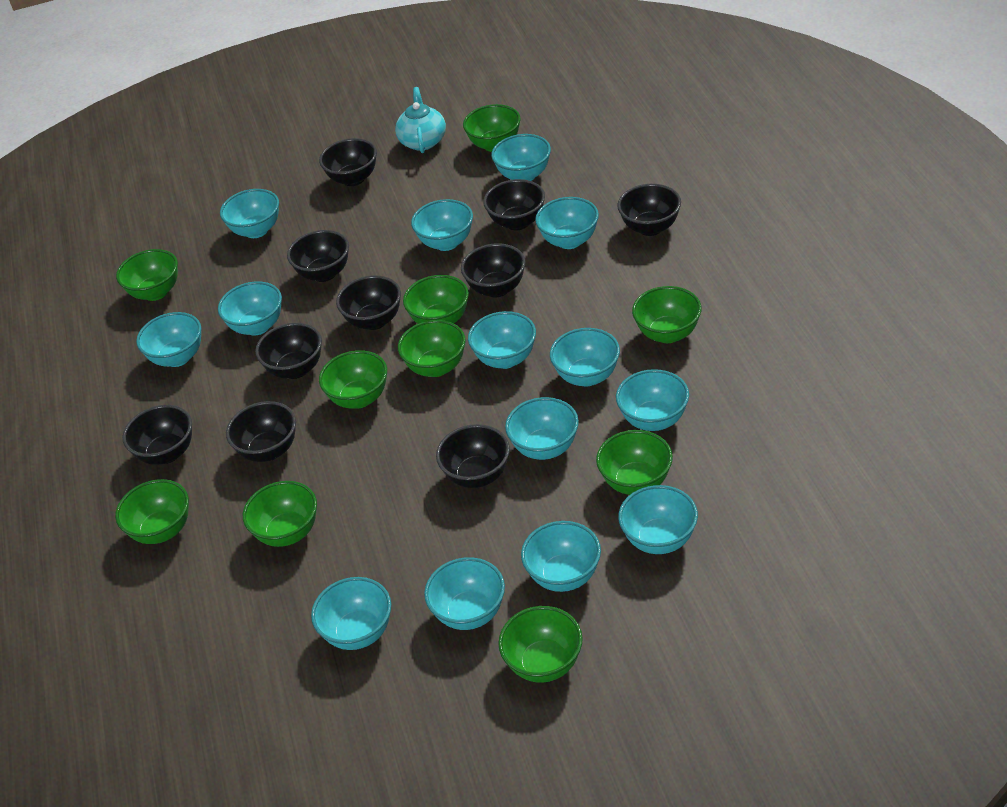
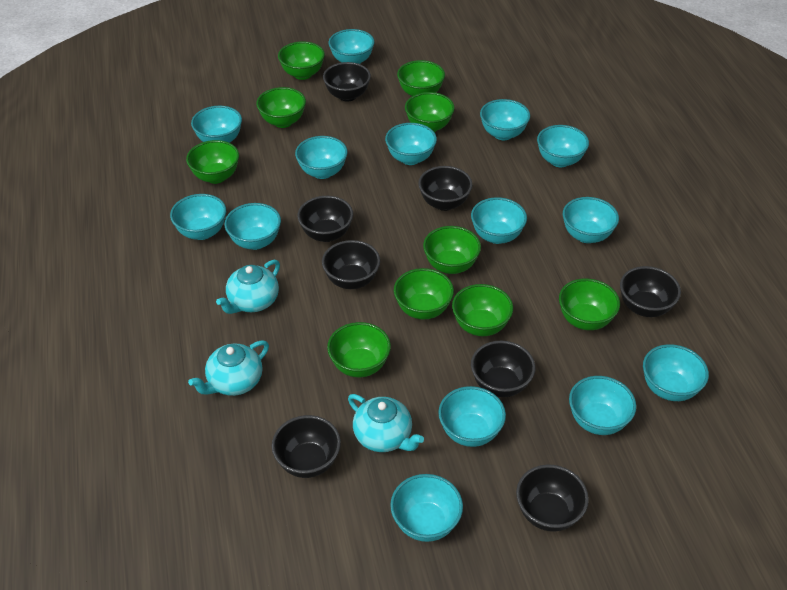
black bowl: 10 -> 8
turquoise teapot: 1 -> 3

